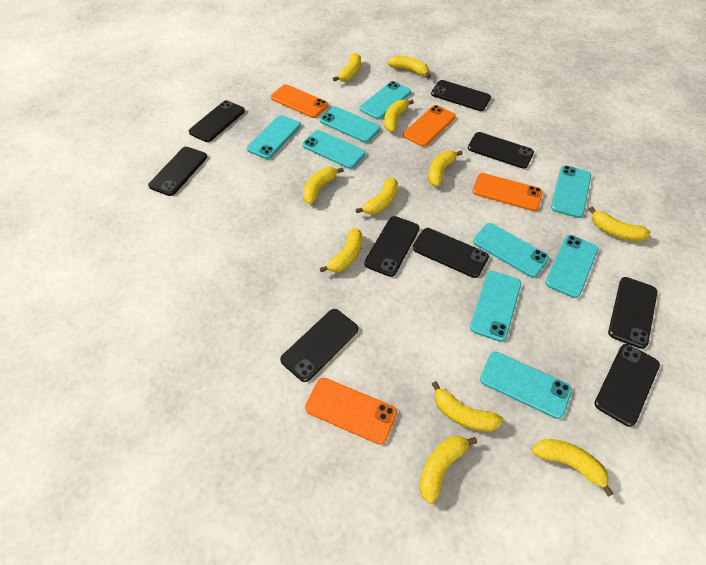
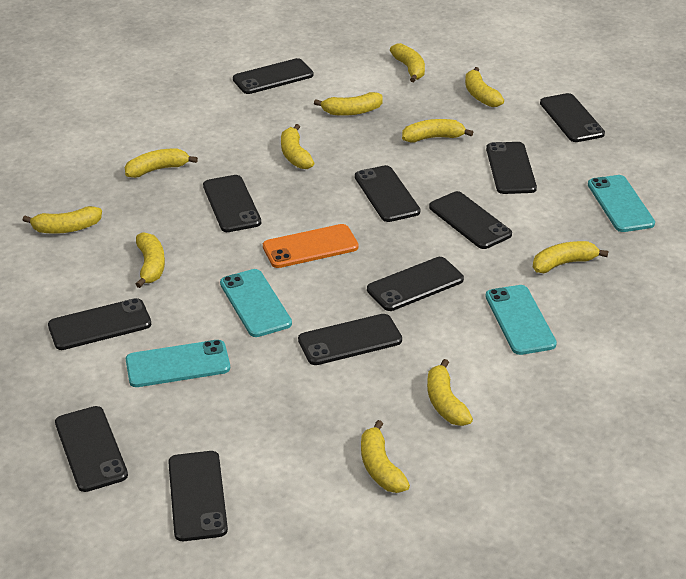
black phone: 9 -> 11
orange phone: 4 -> 1
turquoise phone: 9 -> 4

